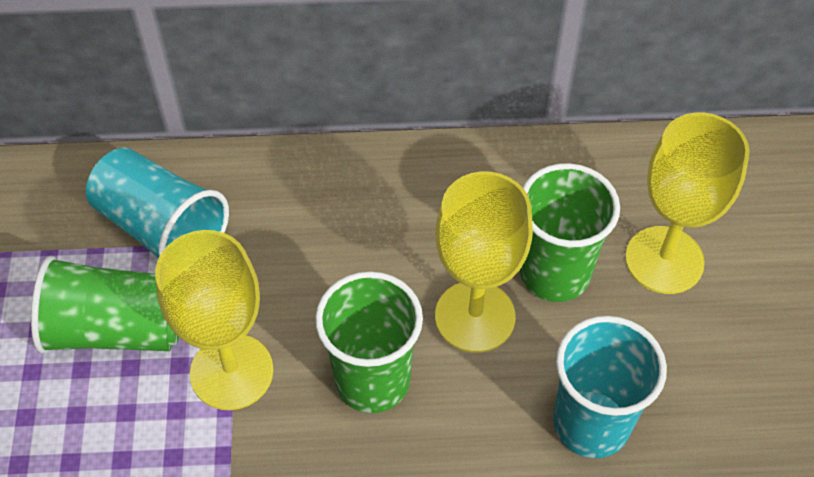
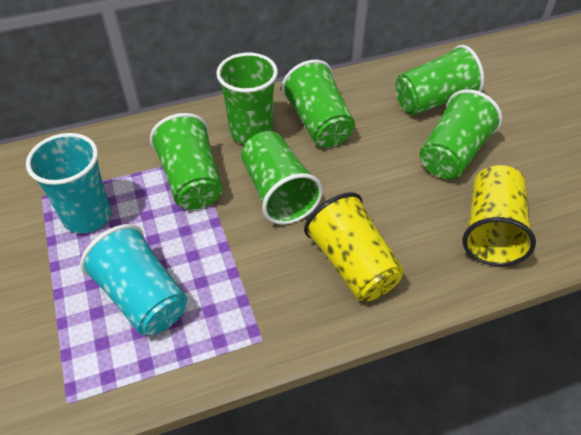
green cup: 3 -> 6
yellow cup: 0 -> 2
yellow goblet: 3 -> 0

